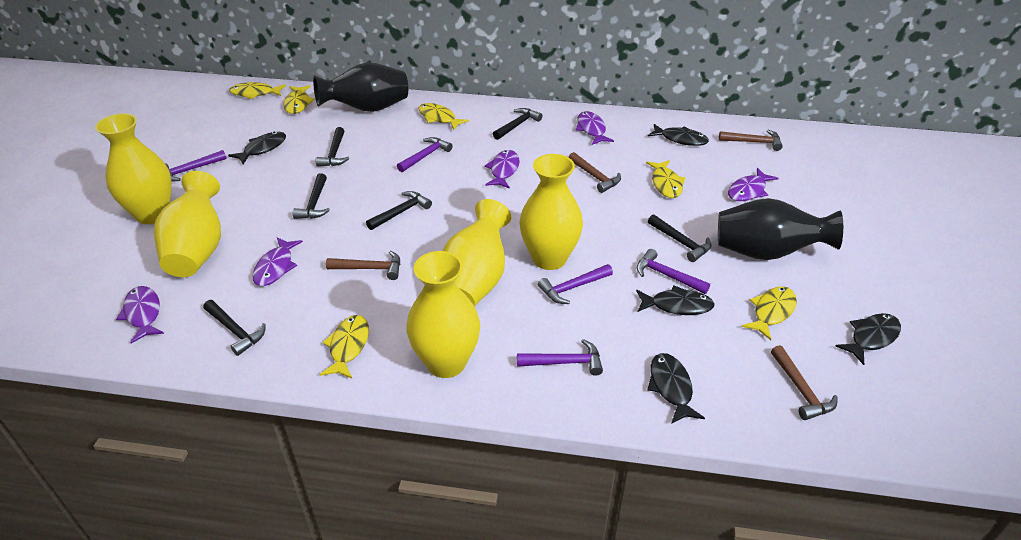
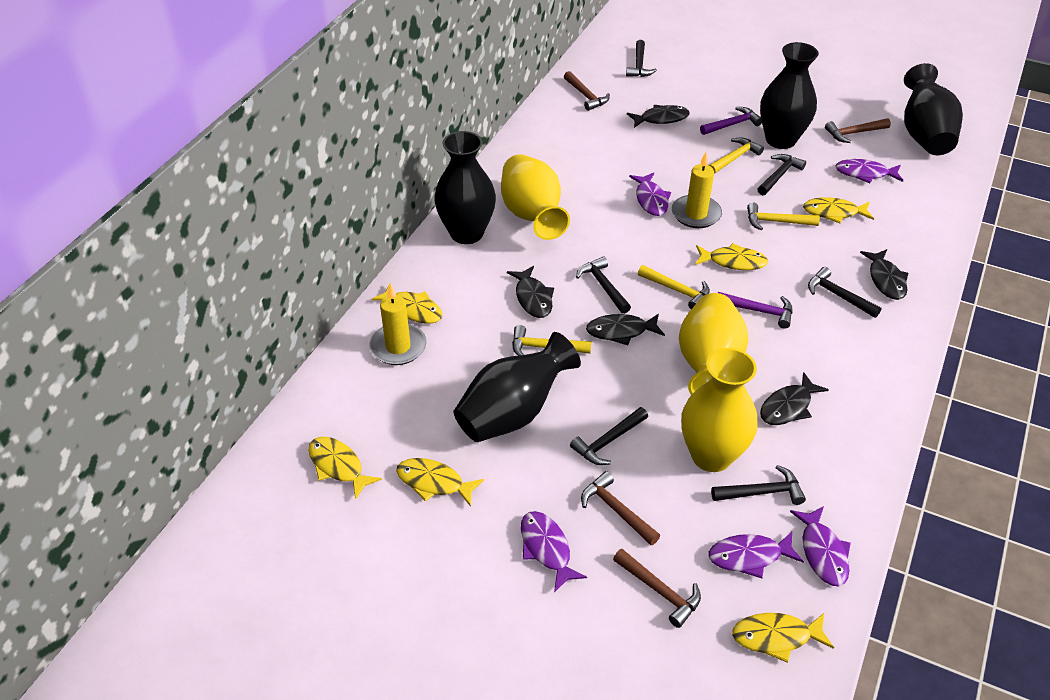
black vase: 2 -> 4
purple hammer: 5 -> 2
yellow candle: 0 -> 2
yellow hammer: 0 -> 4
yellow vase: 5 -> 3

